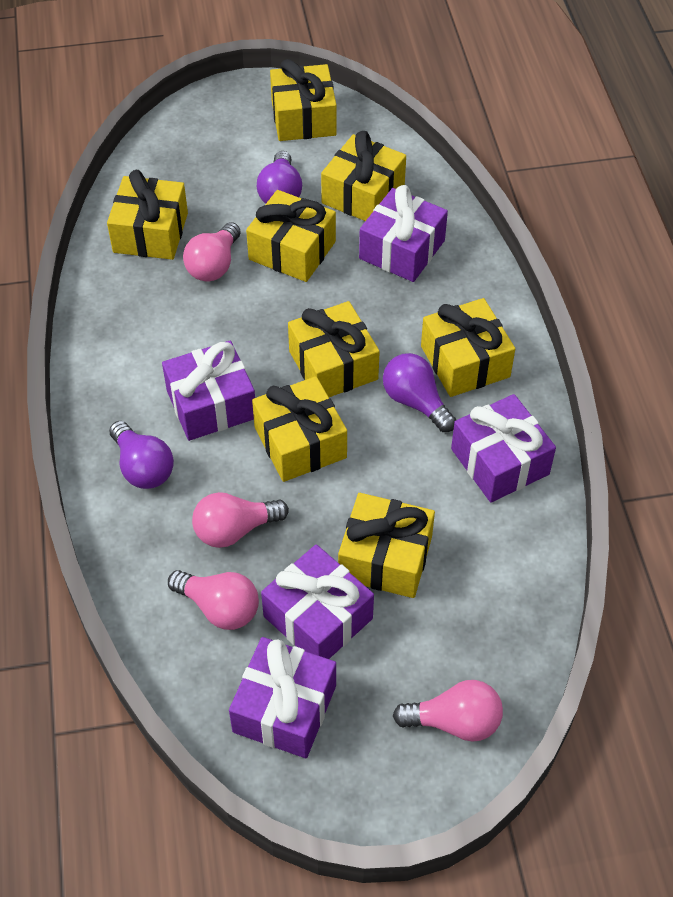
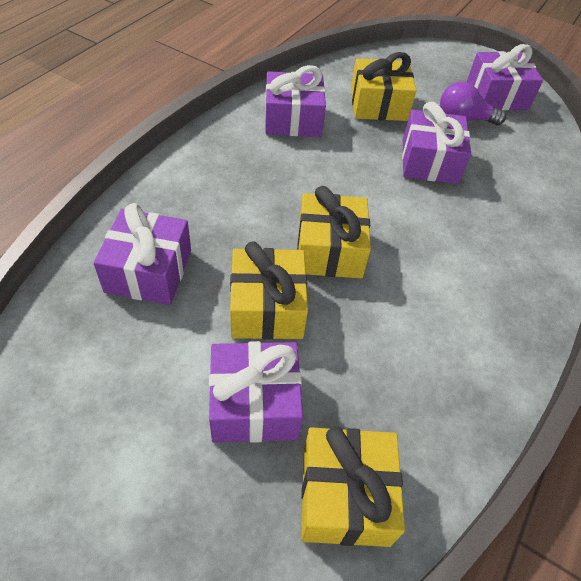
pink light bulb: 4 -> 0
purple light bulb: 3 -> 1
yellow gift: 8 -> 4

